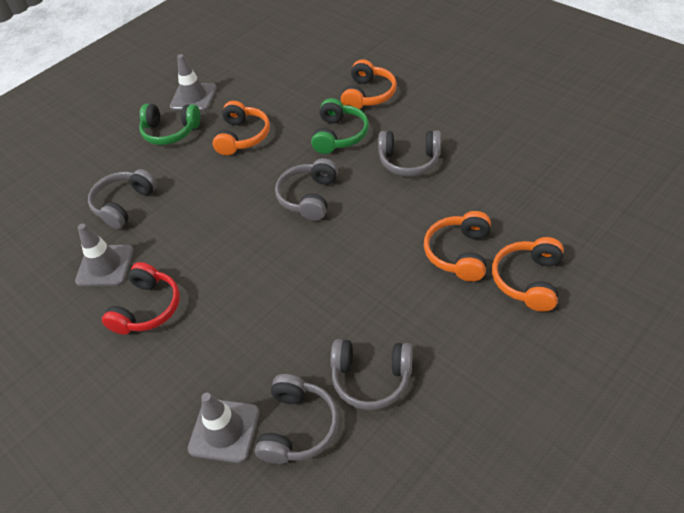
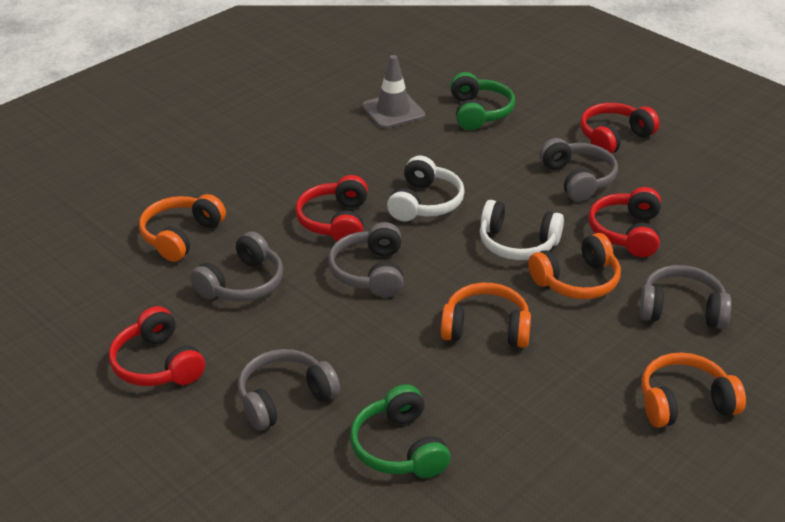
grey traffic cone: 3 -> 1
red headphones: 1 -> 4
white headphones: 0 -> 2

